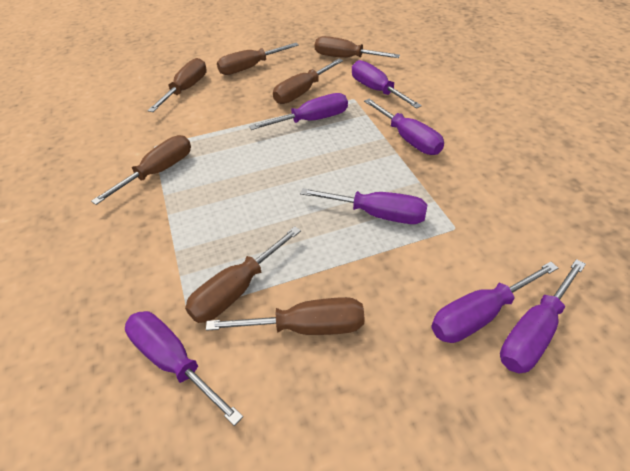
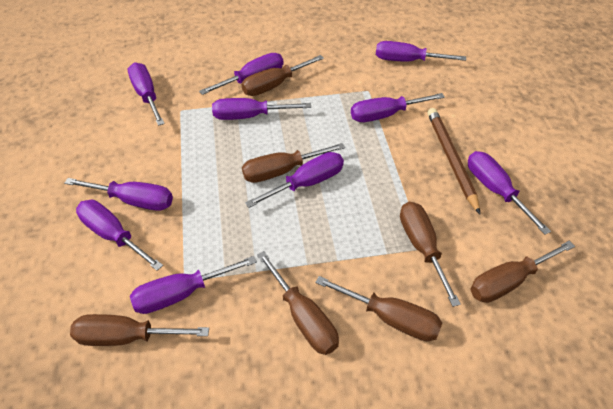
brown pencil: 0 -> 1
purple screwdriver: 7 -> 10

